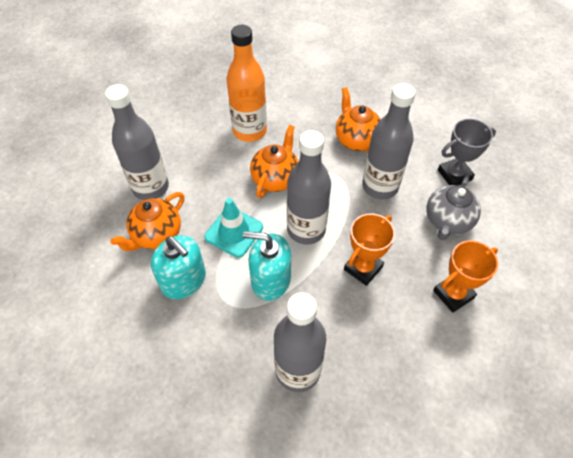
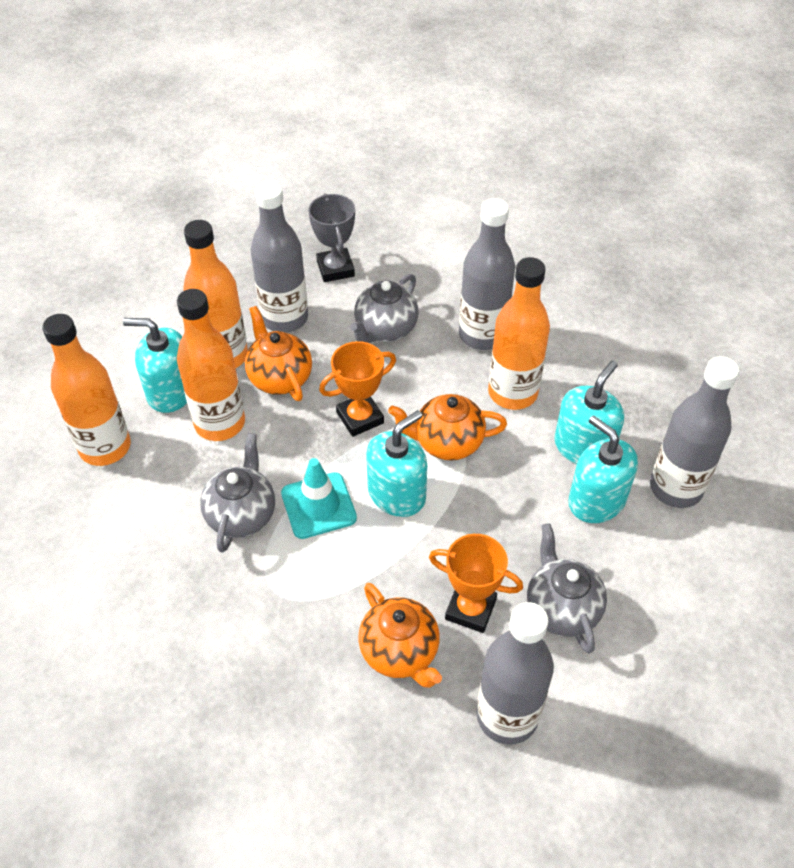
grey teapot: 1 -> 3
orange bottle: 1 -> 4
turquoise soap dispenser: 2 -> 4

